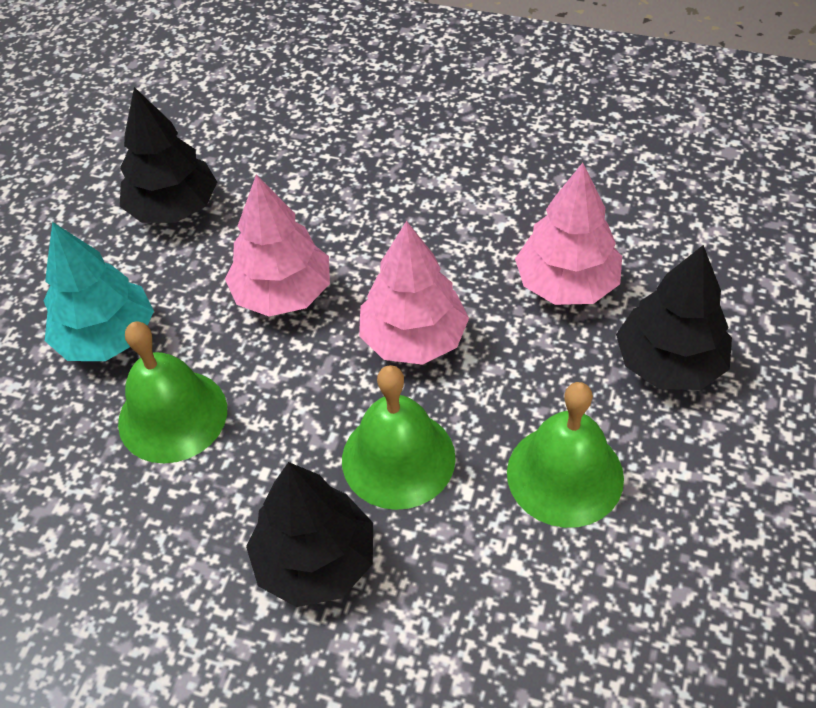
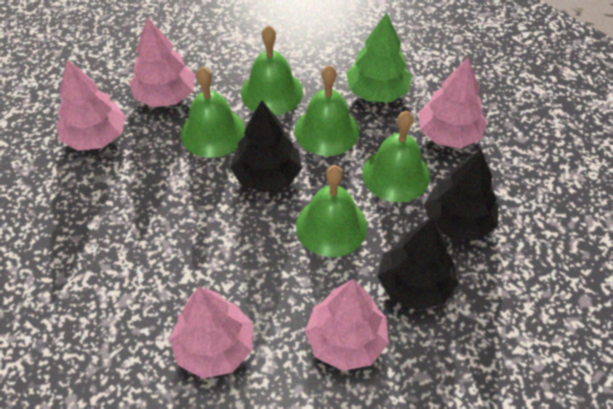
green bell: 3 -> 5
green tree: 0 -> 1
pink tree: 3 -> 5
turquoise tree: 1 -> 0

